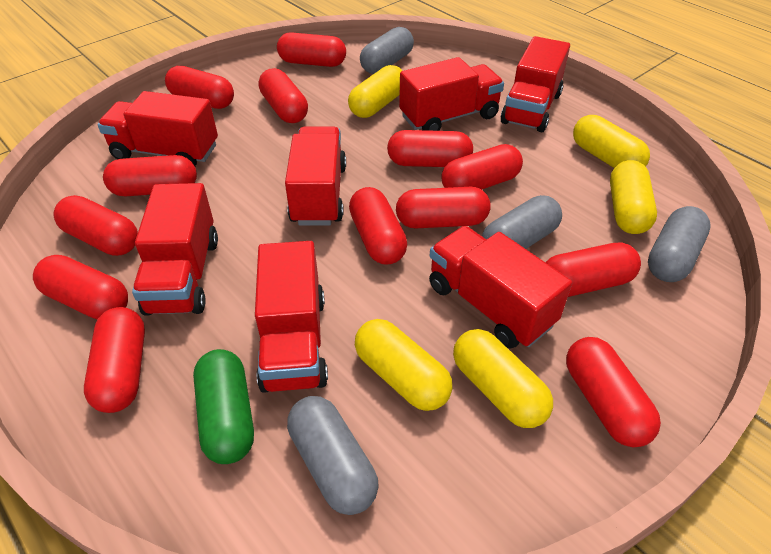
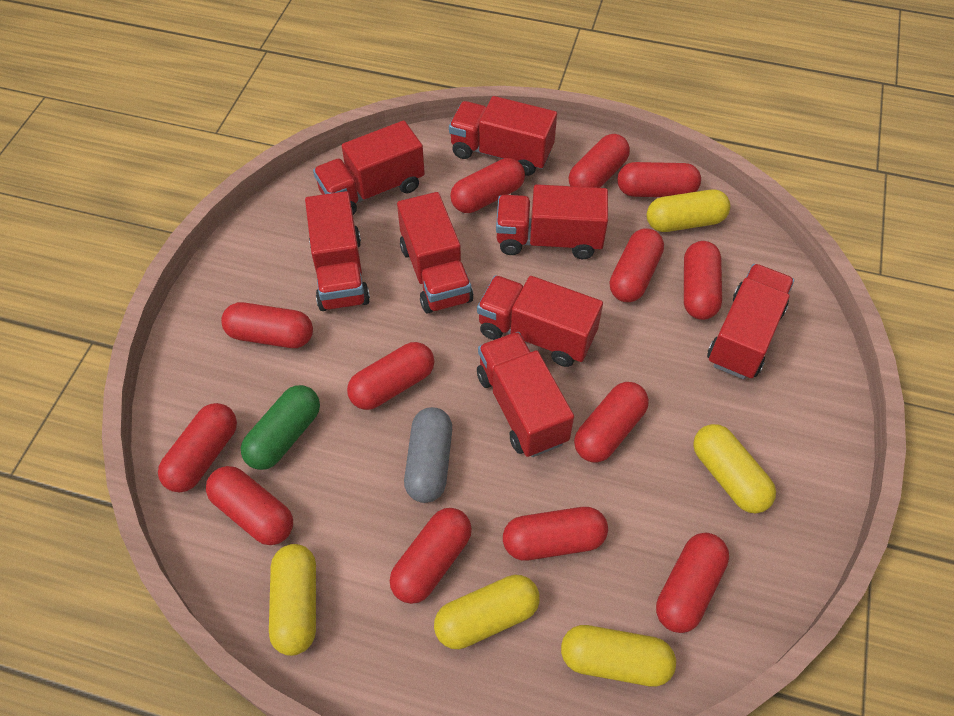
grey capsule: 4 -> 1
red truck: 7 -> 8

